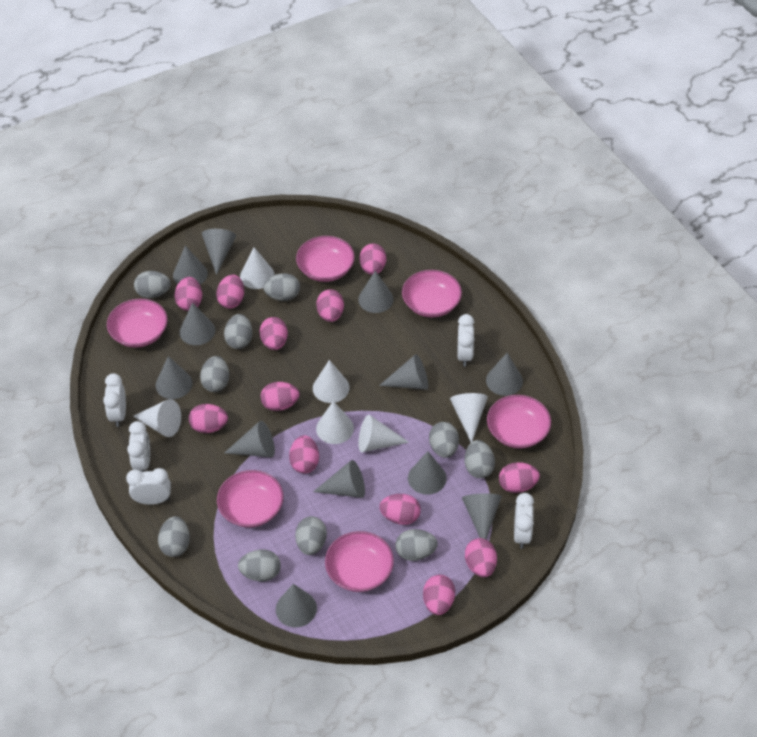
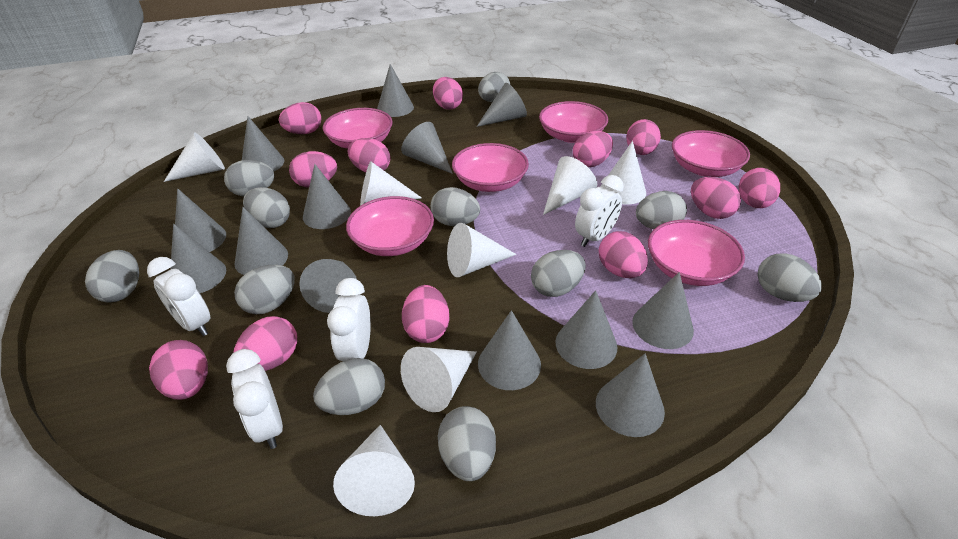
grey cone: 12 -> 13
grey egg: 10 -> 11
white clock: 5 -> 4
white cone: 6 -> 7

